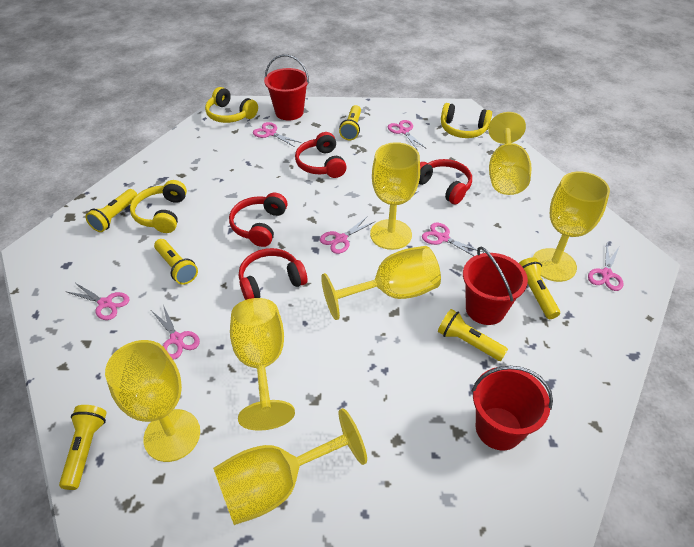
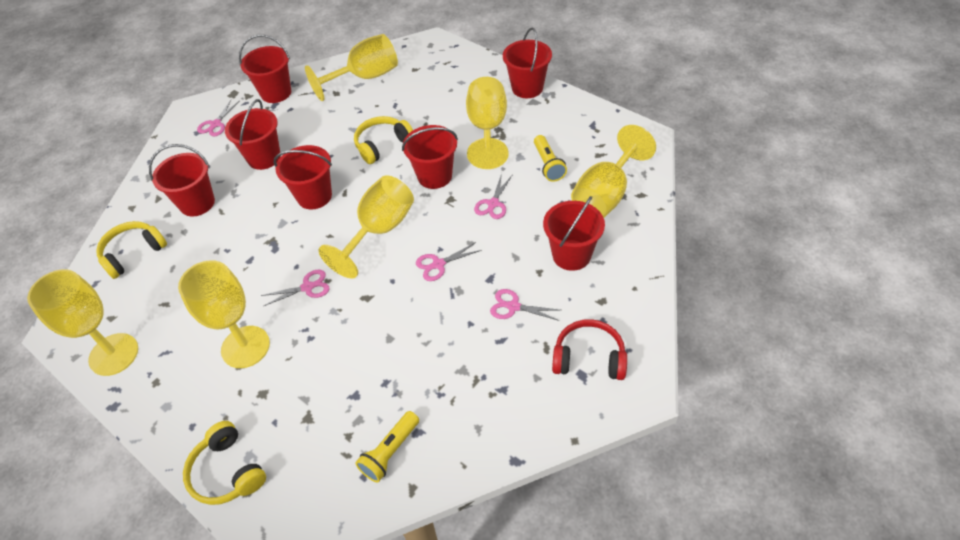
pink scissors: 7 -> 5
red bucket: 3 -> 7
red headphones: 4 -> 1
yellow flashlight: 6 -> 2
yellow goblet: 7 -> 6

